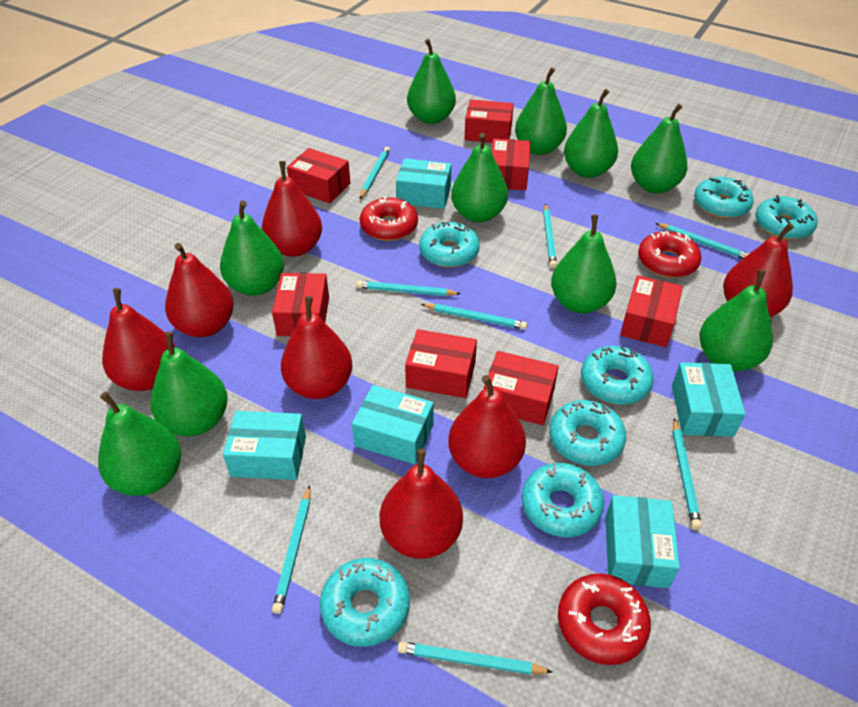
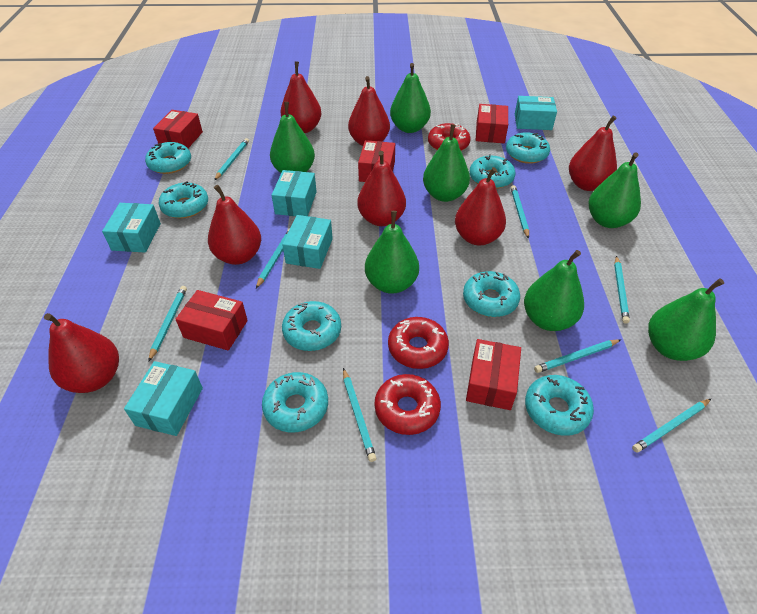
green pear: 10 -> 7
red box: 7 -> 5
turquoise donut: 7 -> 8

